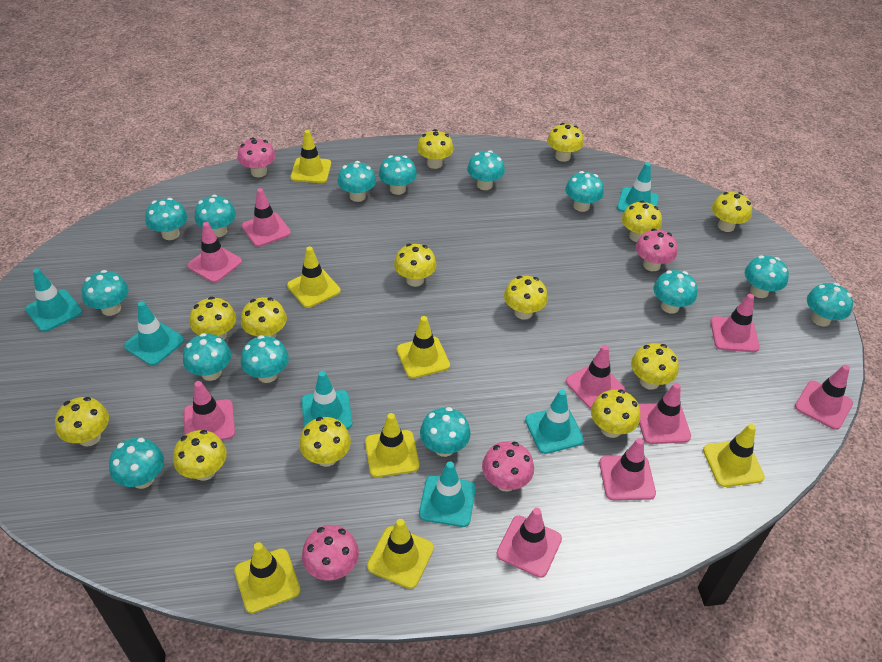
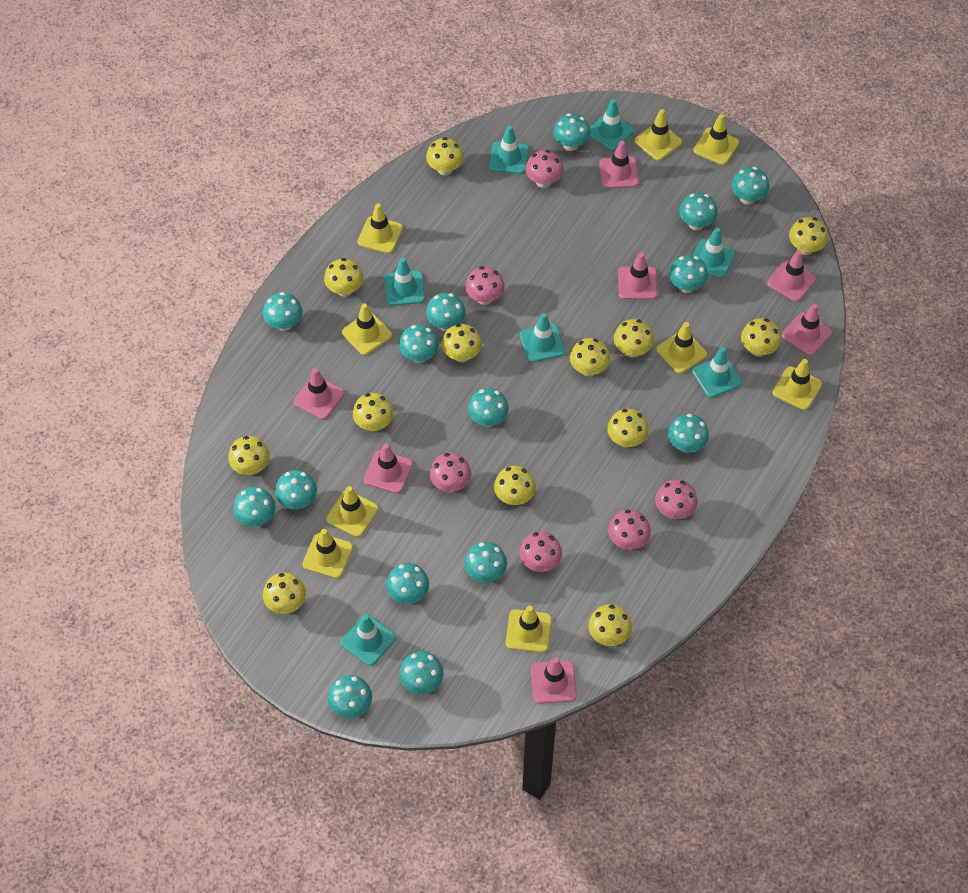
pink mushroom: 4 -> 6
pink traffic cone: 9 -> 7
turquoise mushroom: 14 -> 15
turquoise traffic cone: 6 -> 7
yellow traffic cone: 7 -> 9

